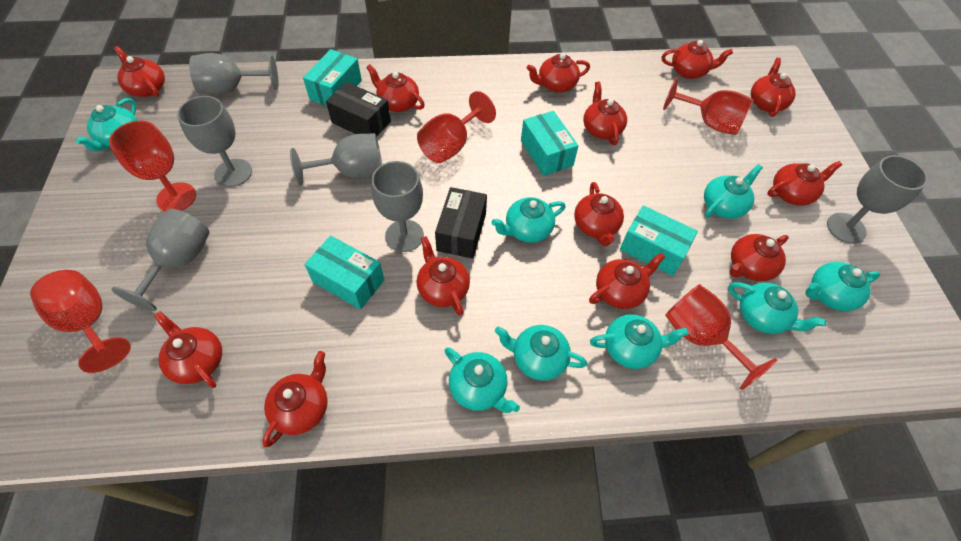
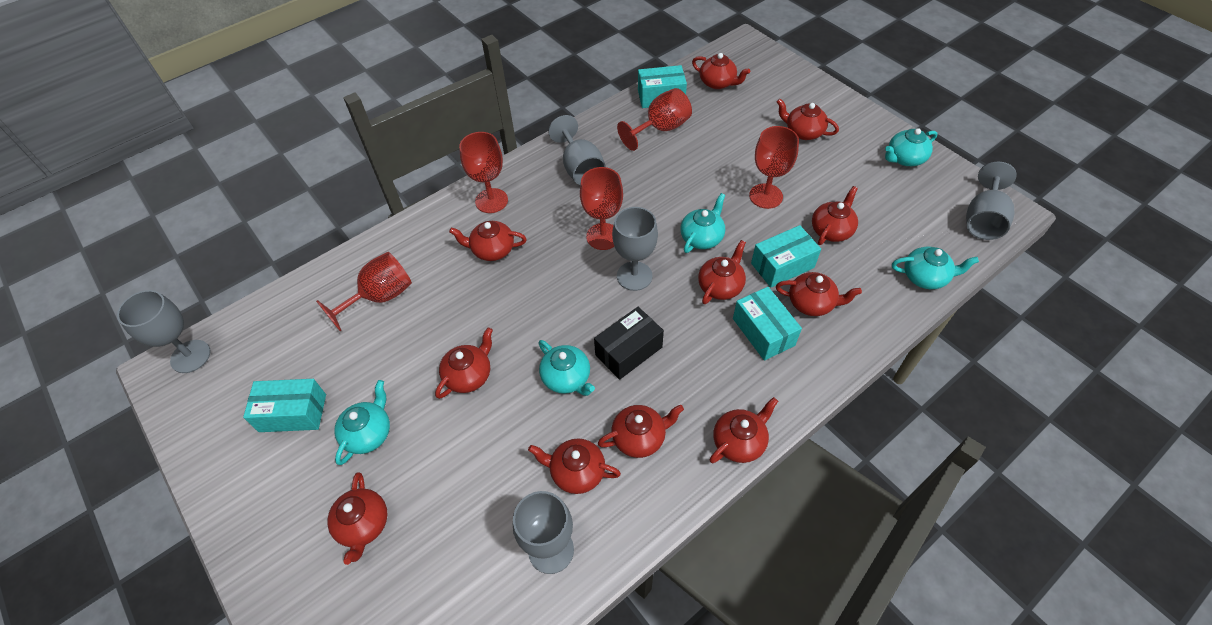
black box: 2 -> 1
grey goblet: 6 -> 5
red teapot: 13 -> 11
turquoise teapot: 8 -> 5

